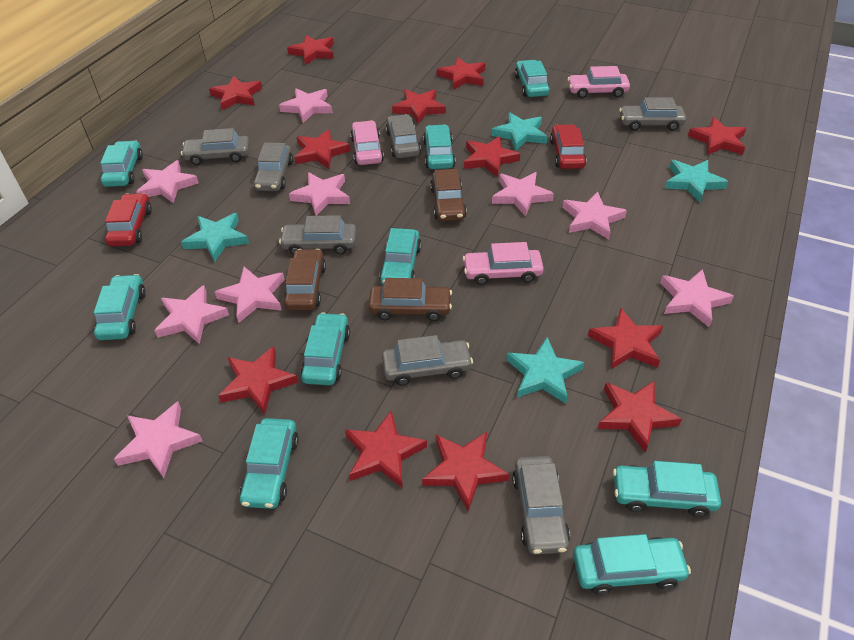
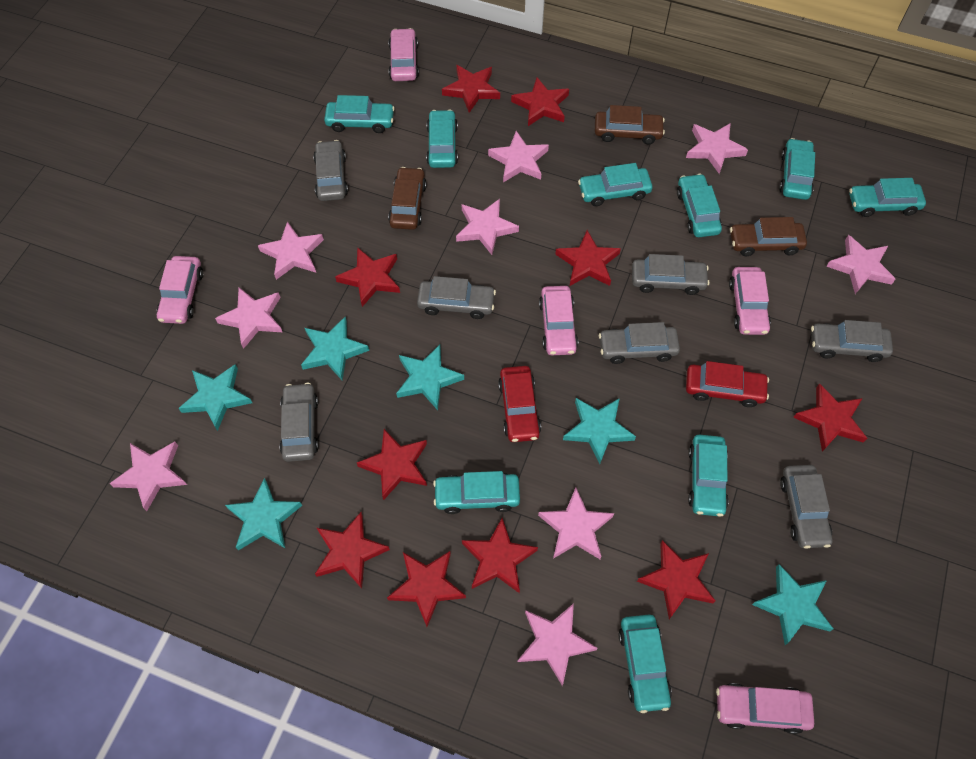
pink car: 3 -> 5
red star: 12 -> 10
turquoise star: 4 -> 6

